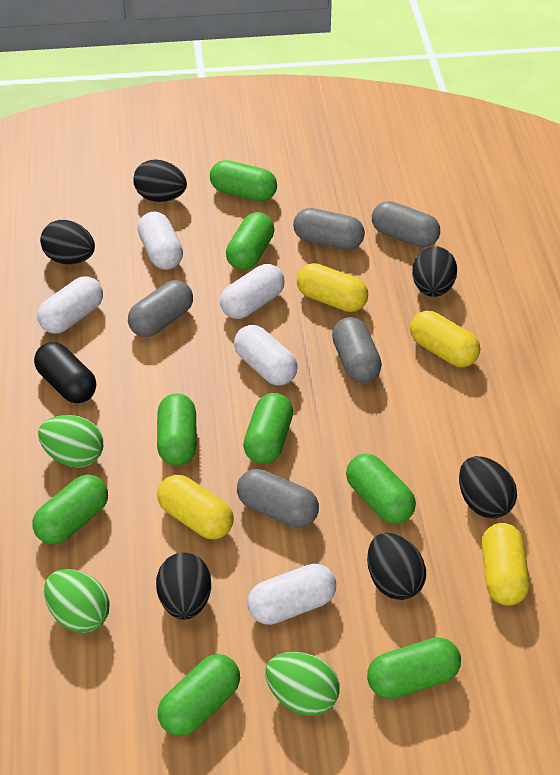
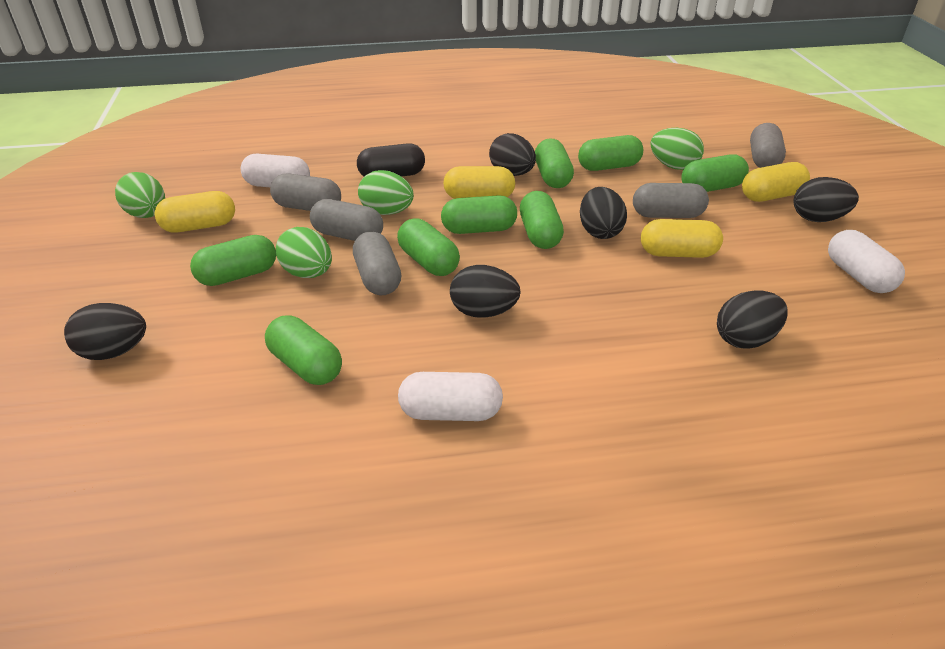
green egg: 3 -> 4
white capsule: 5 -> 3

